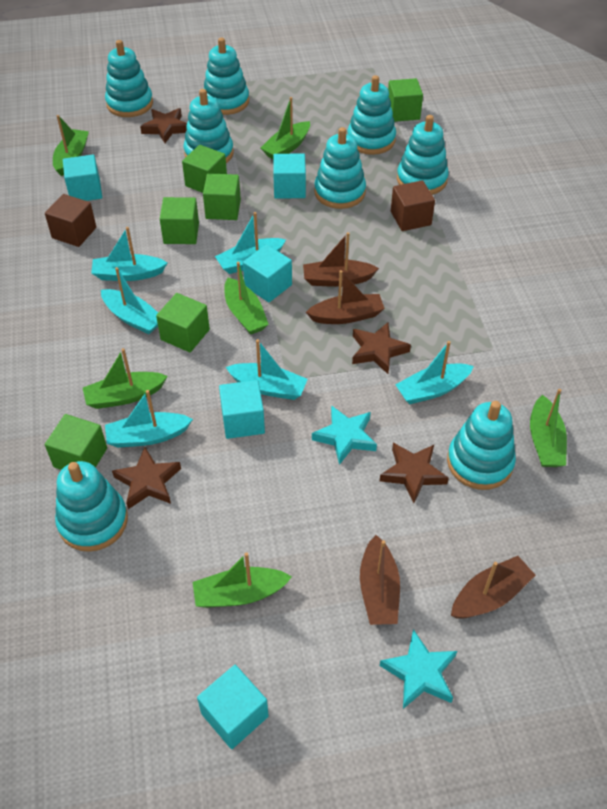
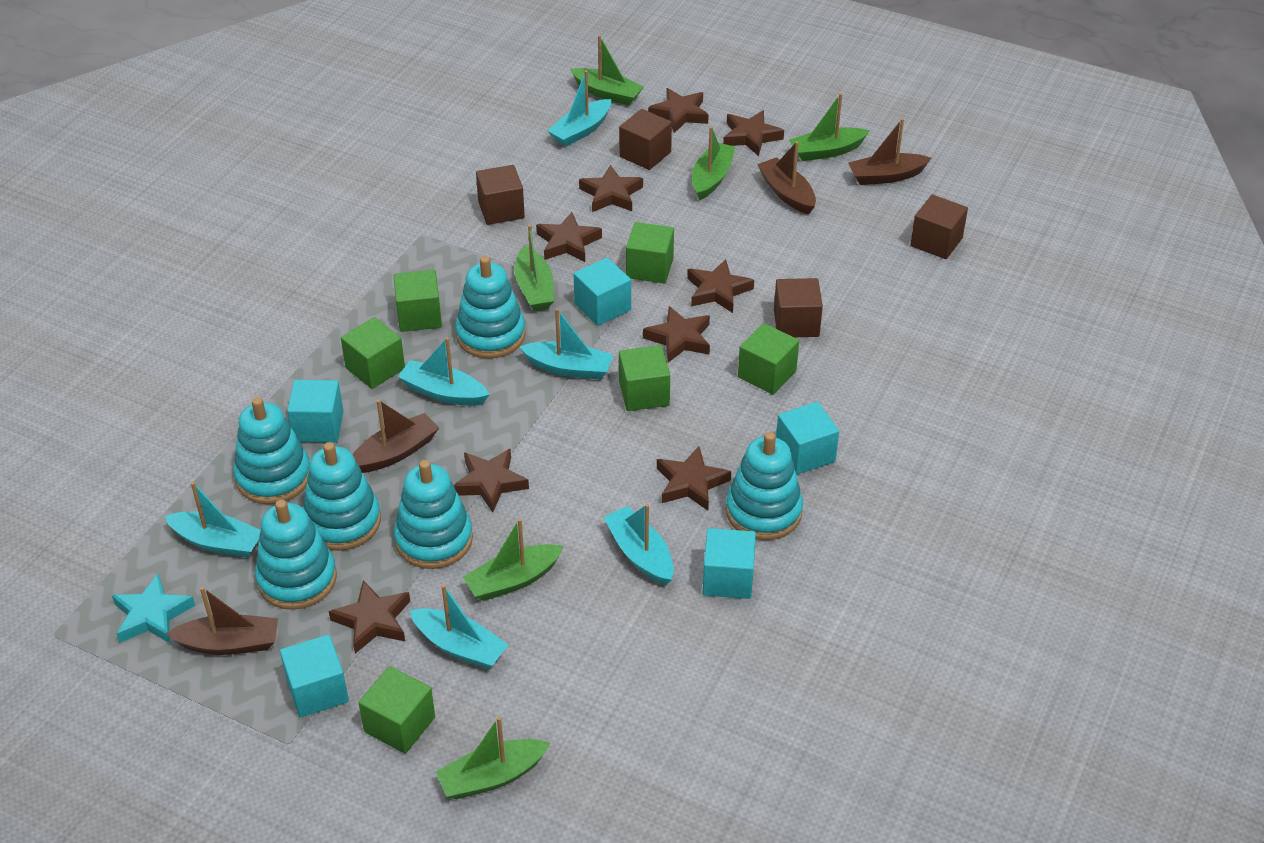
brown cube: 2 -> 4
brown star: 4 -> 9
turquoise stacking toy: 8 -> 6
turquoise star: 2 -> 1

